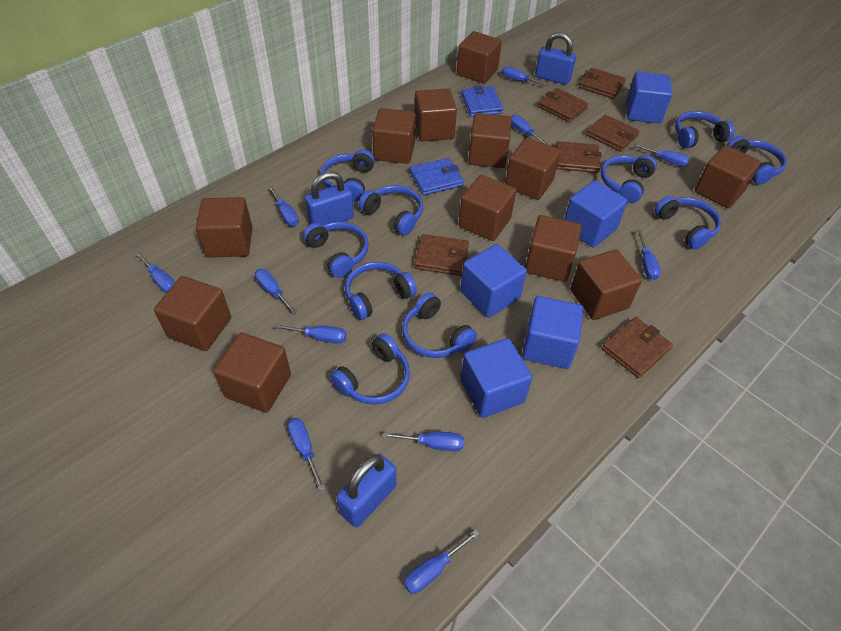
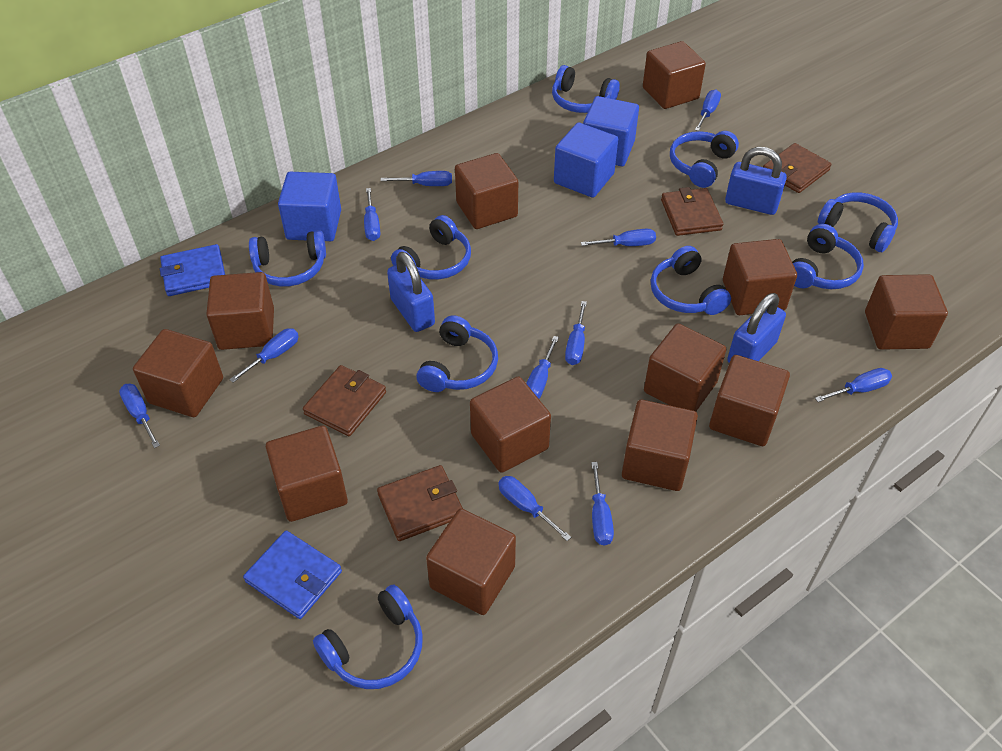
blue cube: 5 -> 3
blue headphones: 10 -> 9
brown wallet: 6 -> 4

